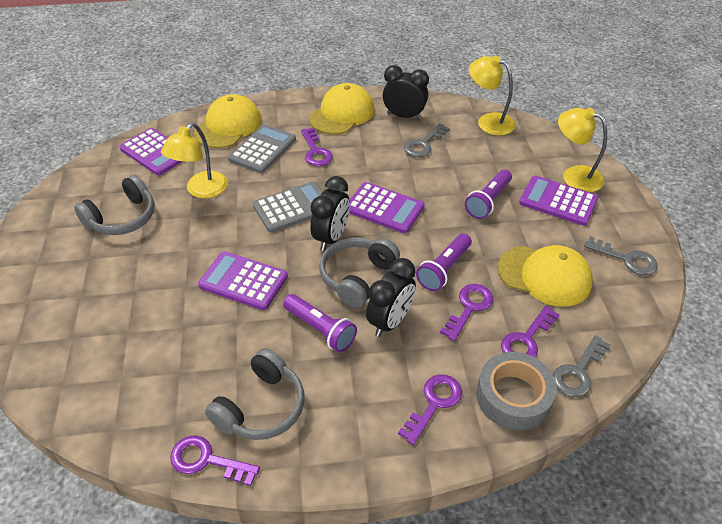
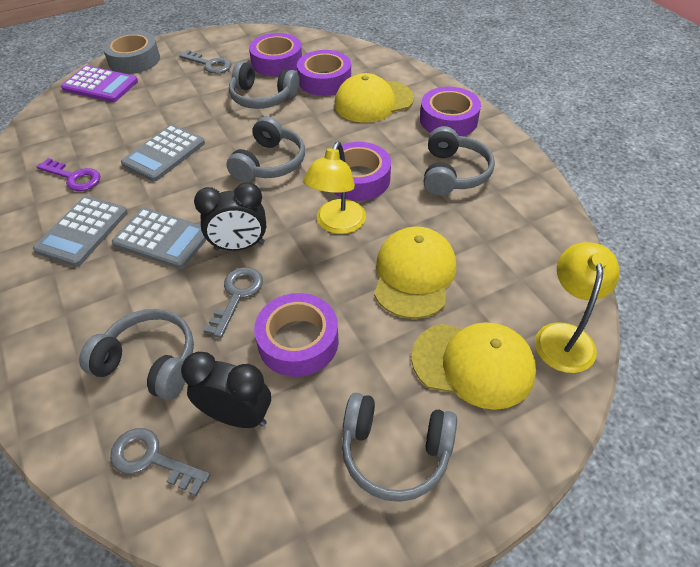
black clock: 3 -> 2
grey calculator: 2 -> 3
grey headphones: 3 -> 5
purple calculator: 4 -> 1
purple flashlight: 3 -> 0
purple key: 5 -> 1
purple tape: 0 -> 5
yellow lamp: 3 -> 2

